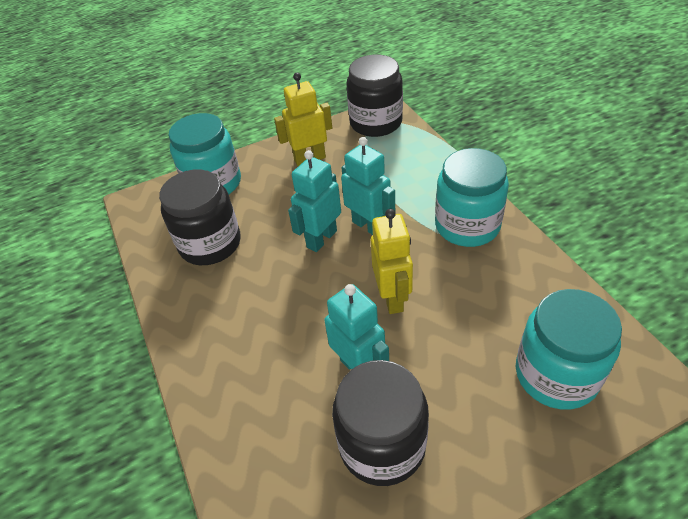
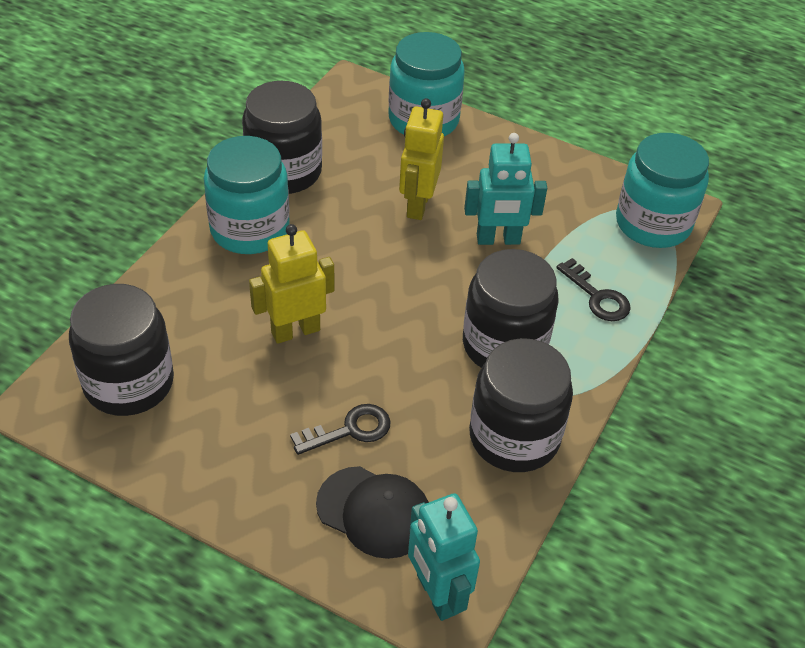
black cap: 0 -> 1
black jar: 3 -> 4
black key: 0 -> 2
turquoise robot: 3 -> 2

